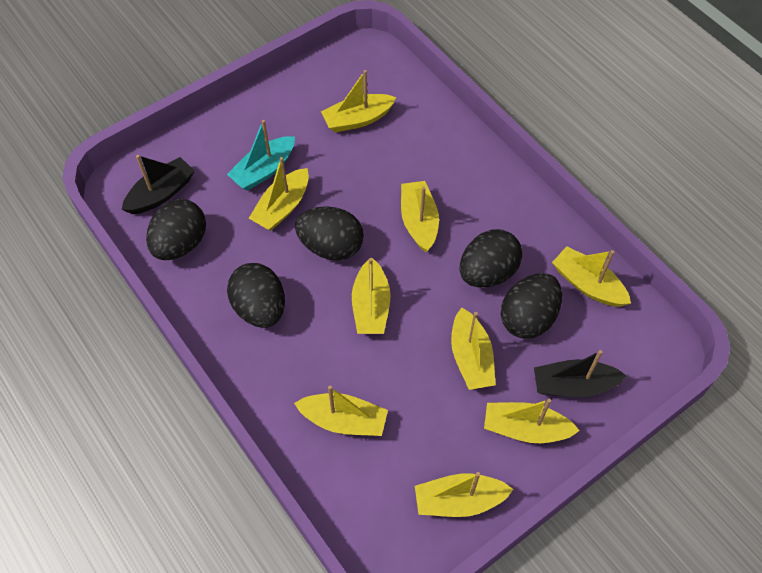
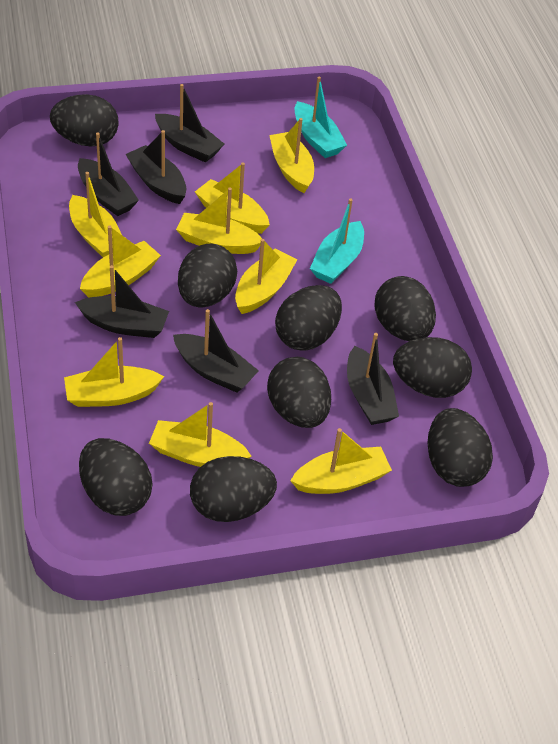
black boat: 2 -> 6
black egg: 5 -> 9
turquoise boat: 1 -> 2

